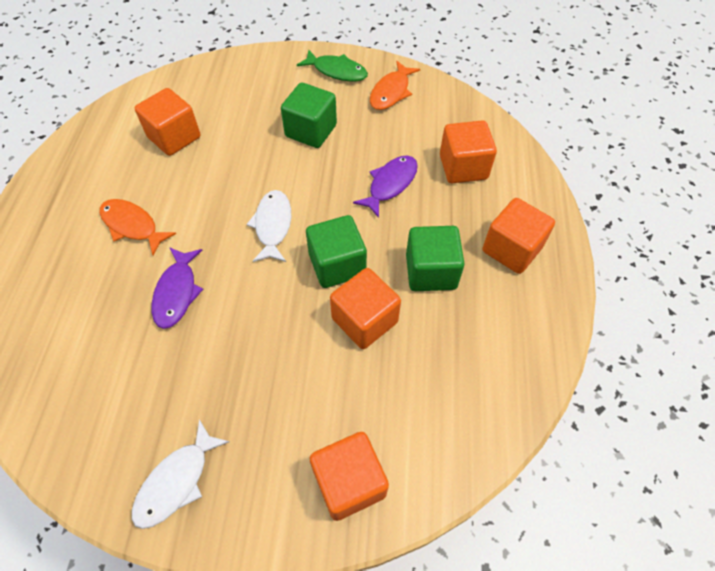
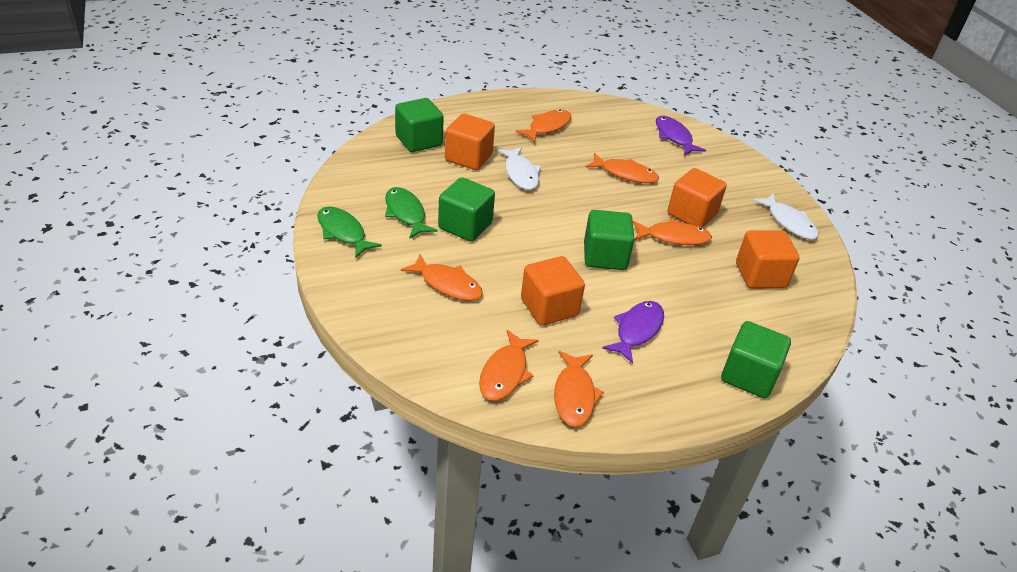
green cube: 3 -> 4
green fish: 1 -> 2
orange cube: 5 -> 4
orange fish: 2 -> 6

